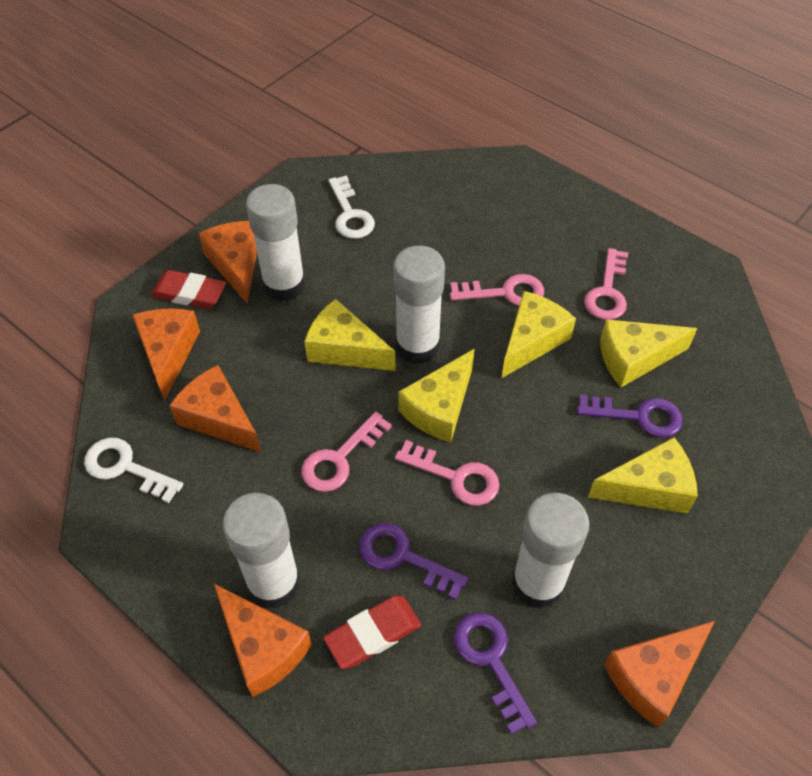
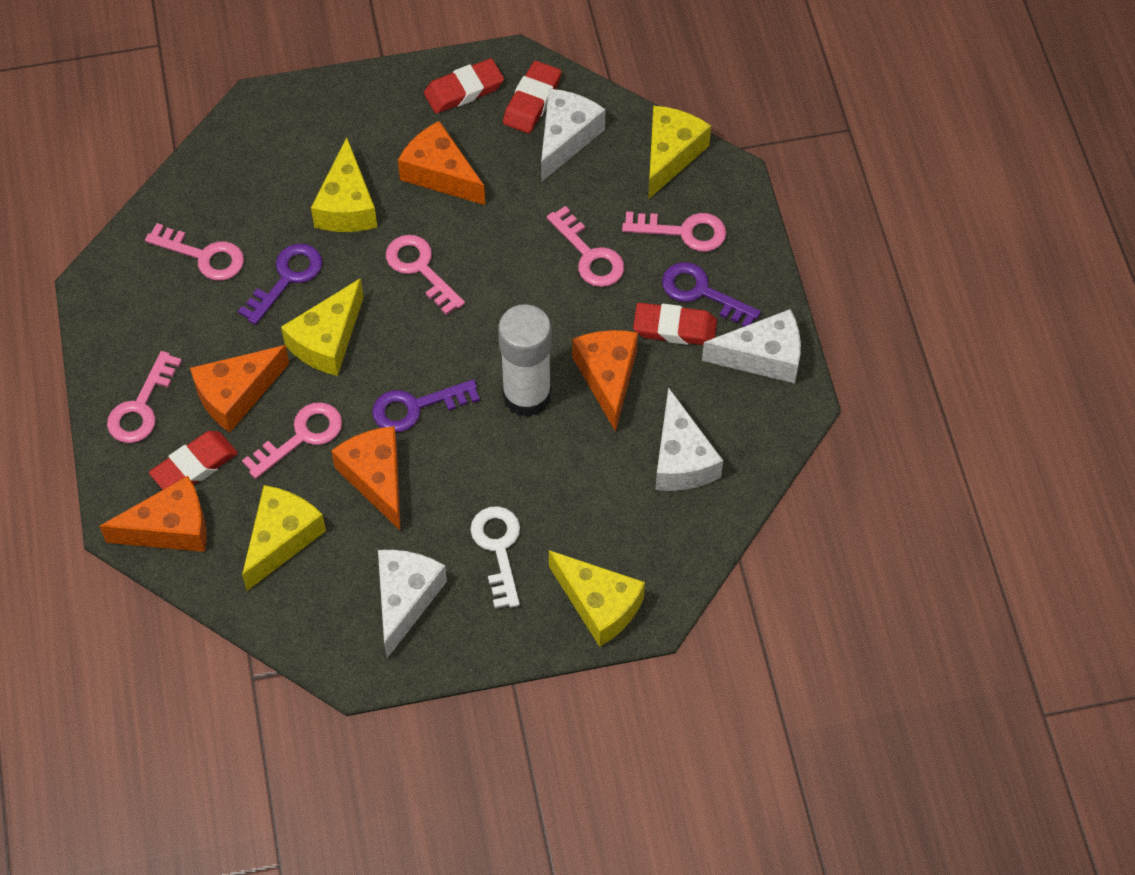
pink key: 4 -> 6
red eraser: 2 -> 4
white cheese: 0 -> 4
white glue stick: 4 -> 1
white key: 2 -> 1

